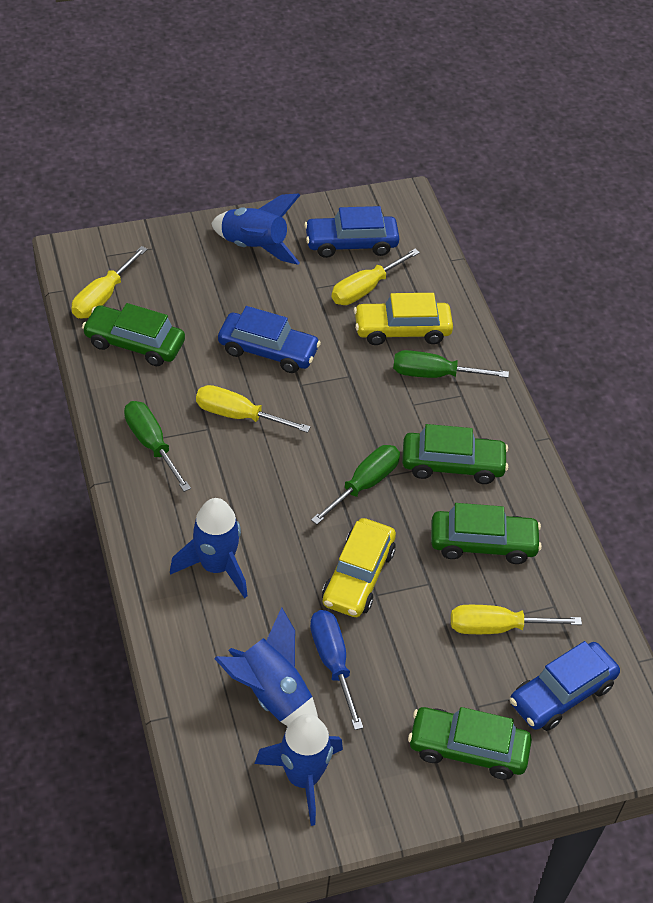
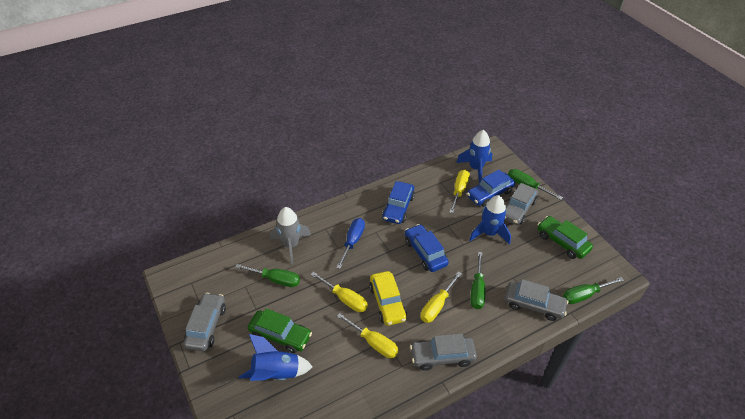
blue rocket: 4 -> 3
green car: 4 -> 2
green screwdriver: 3 -> 4
grey car: 0 -> 4
grey rocket: 0 -> 1
yellow car: 2 -> 1

